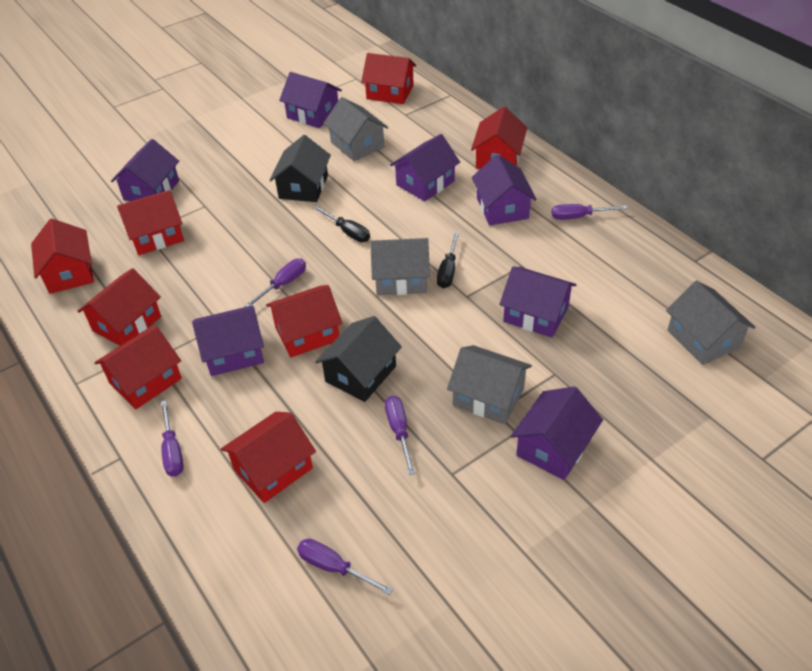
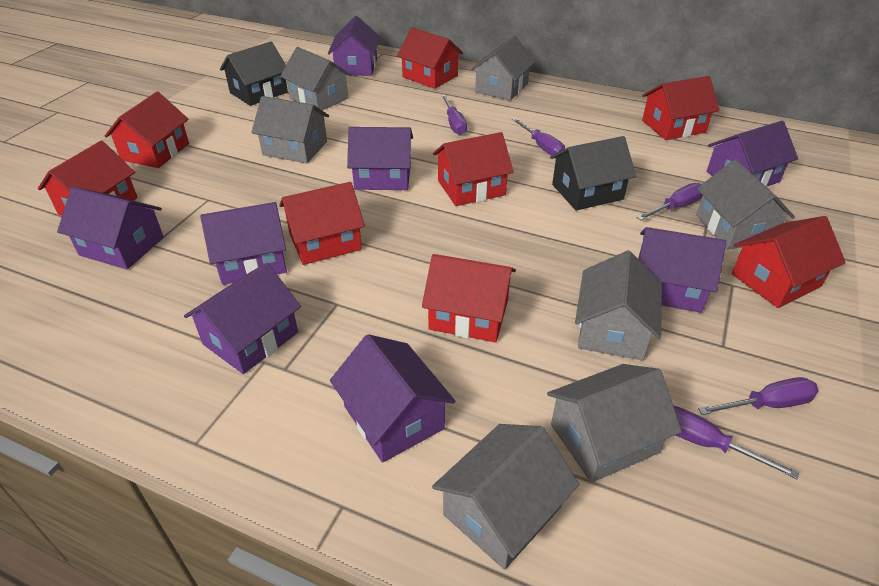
black screwdriver: 2 -> 0
grey house: 4 -> 7
purple house: 7 -> 8

